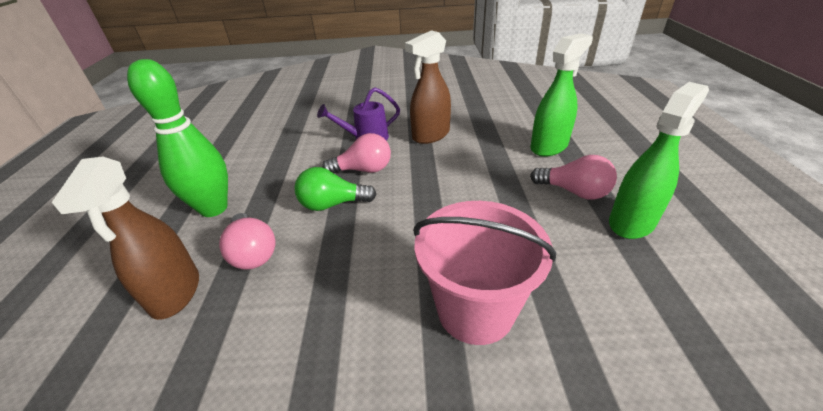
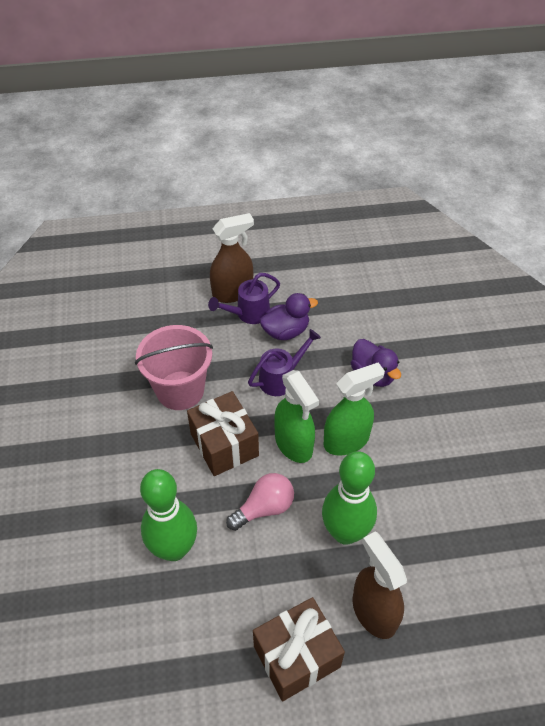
brown gift: 0 -> 2
green bowling pin: 1 -> 2
green light bulb: 1 -> 0
pink light bulb: 3 -> 1
purple duck: 0 -> 2
purple watering can: 1 -> 2

